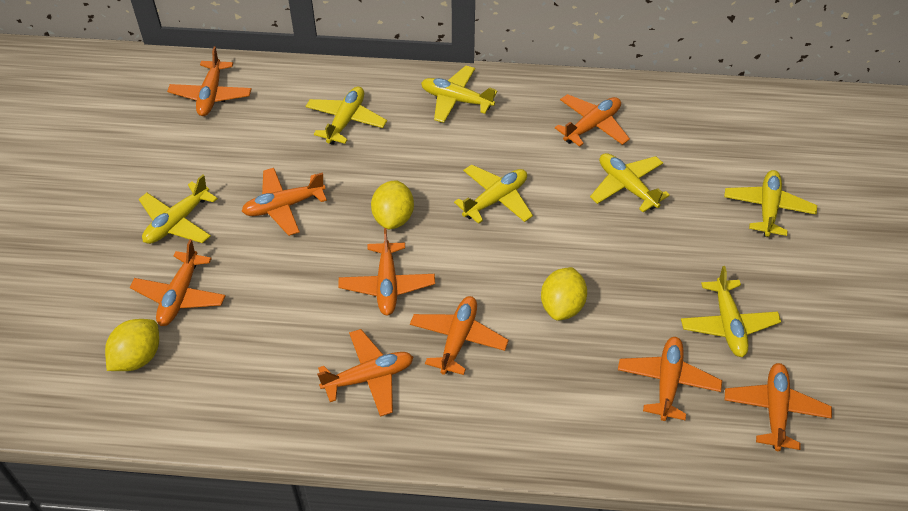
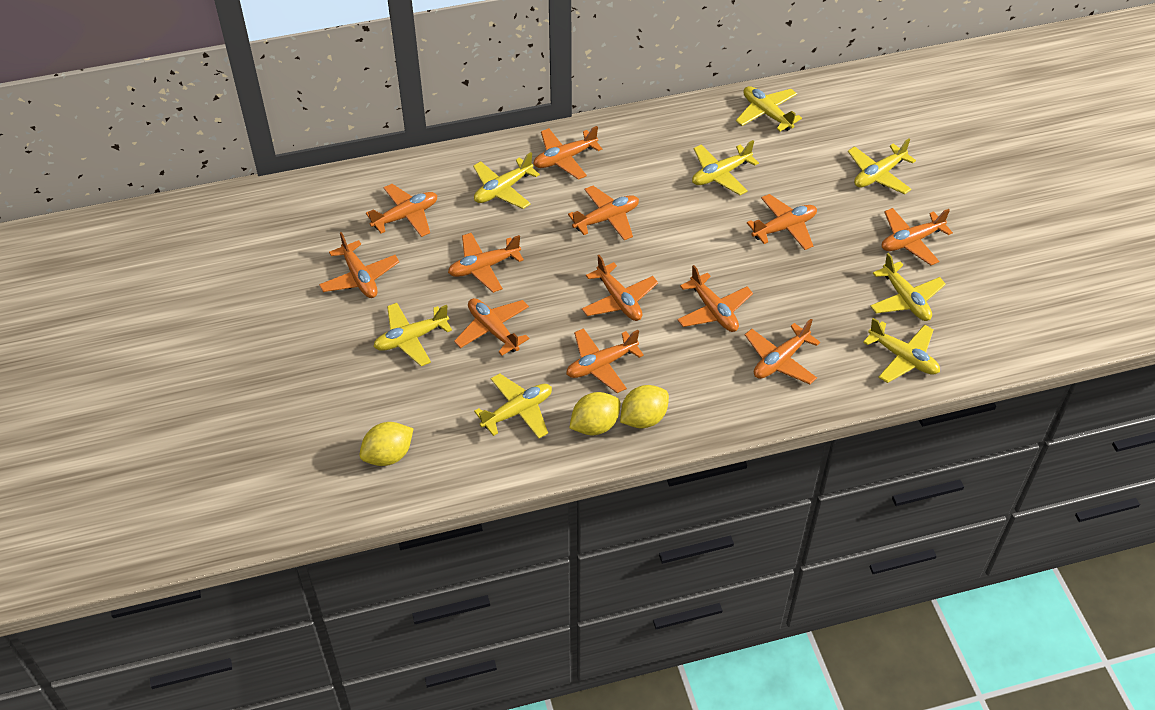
orange plane: 9 -> 12
yellow plane: 7 -> 8

